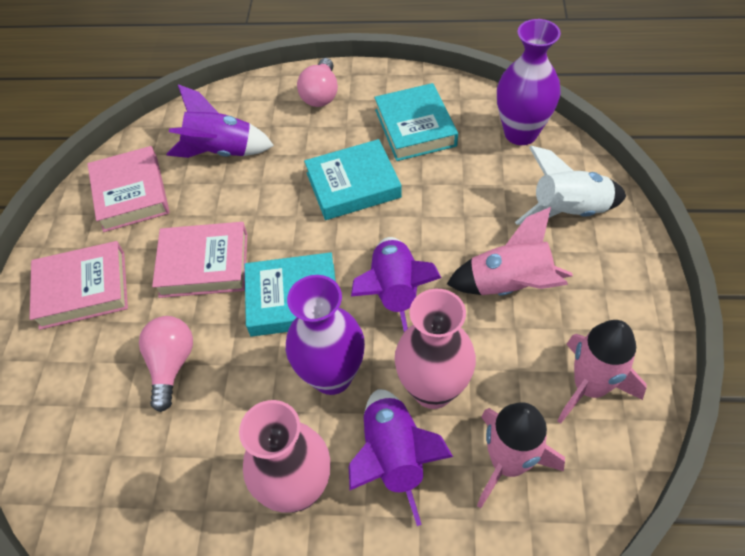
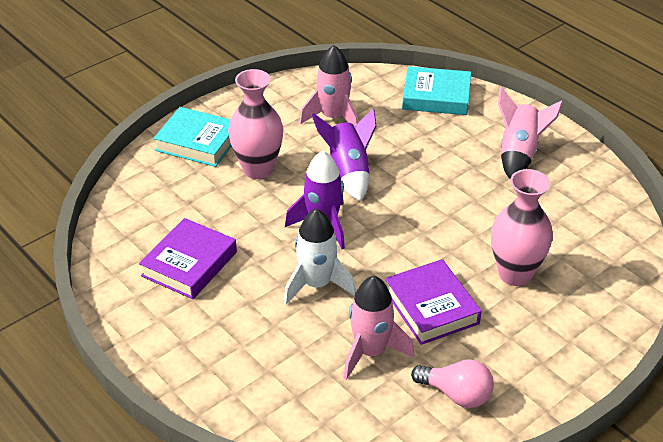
pink book: 3 -> 0
pink light bulb: 2 -> 1
purple book: 0 -> 2
purple rocket: 3 -> 2
purple vase: 2 -> 0
turquoise book: 3 -> 2

